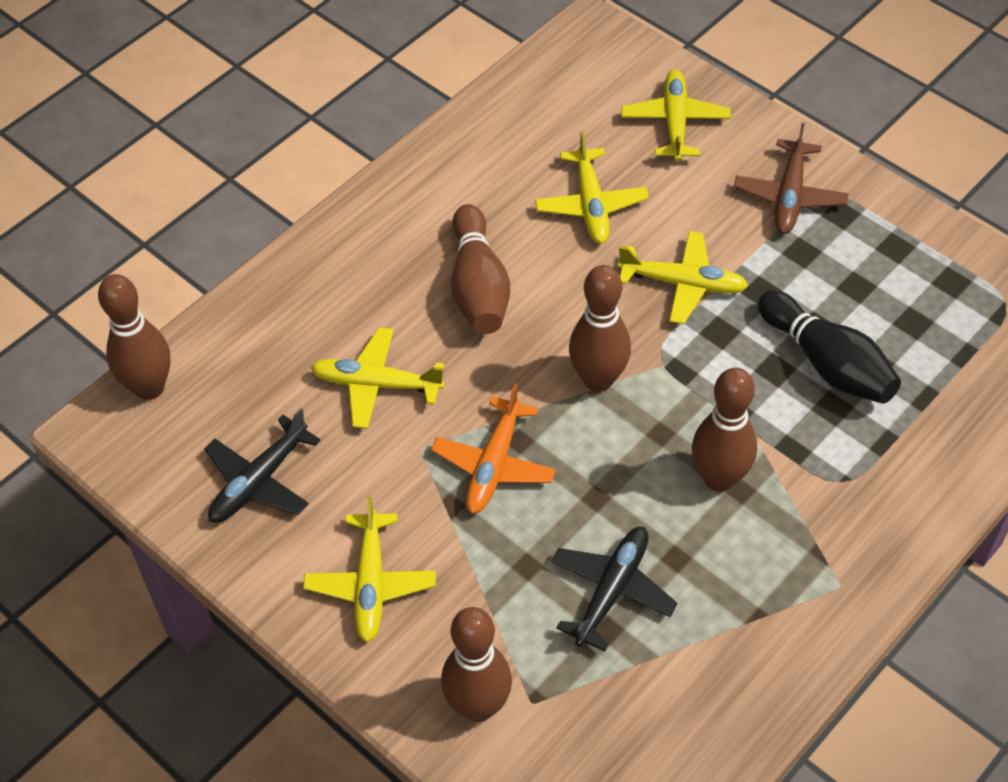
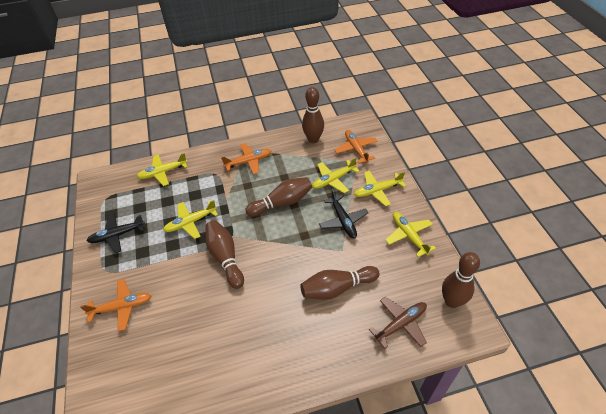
black bowling pin: 1 -> 0
orange plane: 1 -> 3

